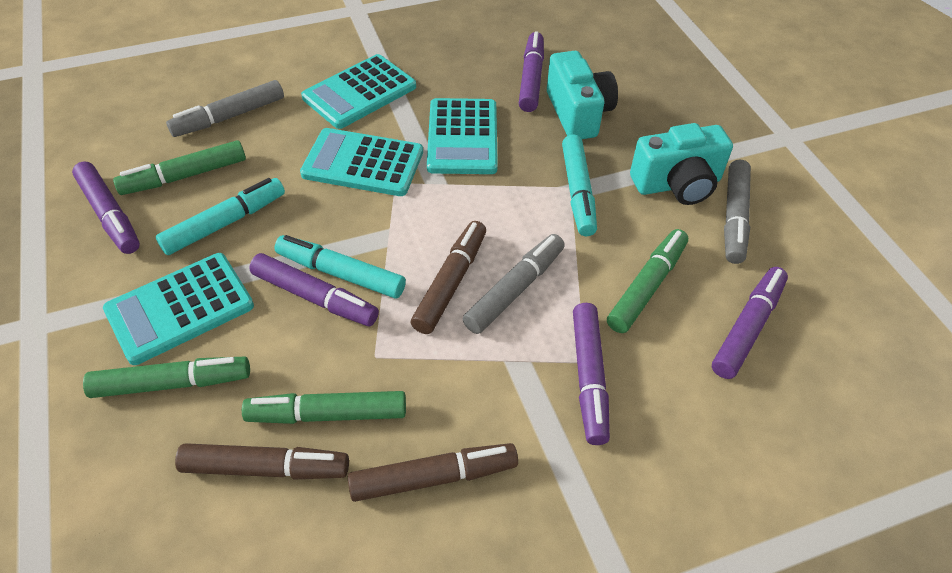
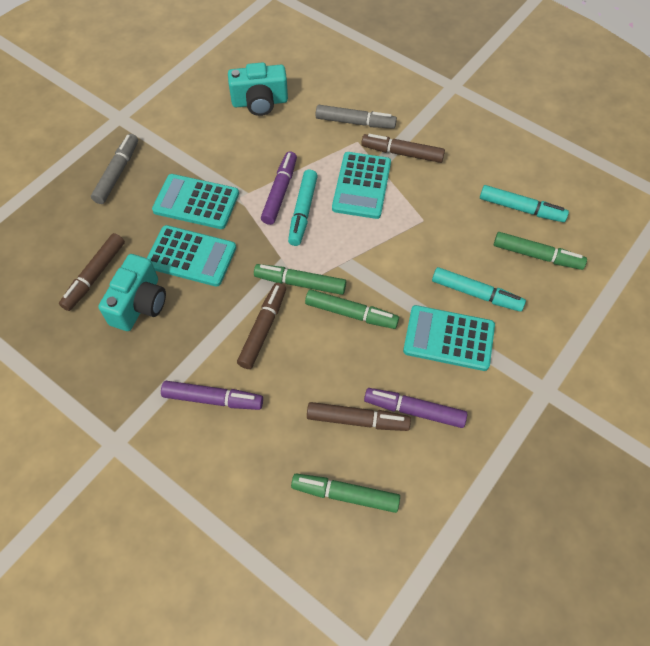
brown marker: 3 -> 4
grey marker: 3 -> 2
purple marker: 5 -> 3

